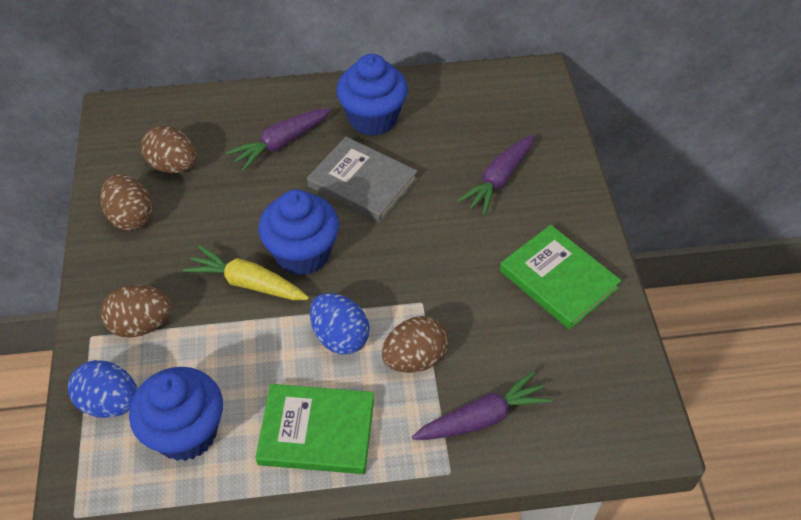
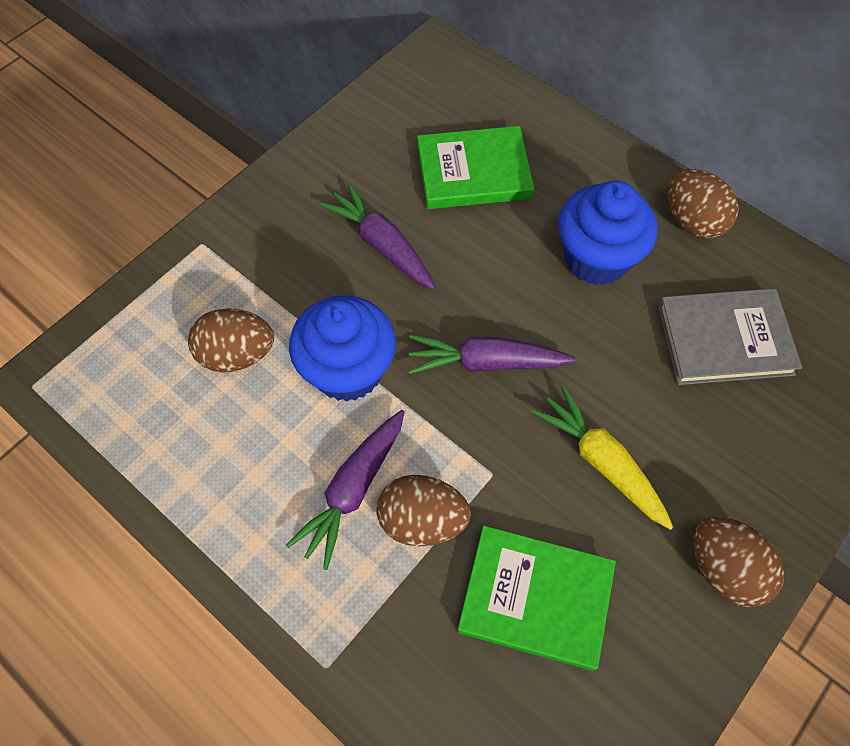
blue cupcake: 3 -> 2
blue egg: 2 -> 0

